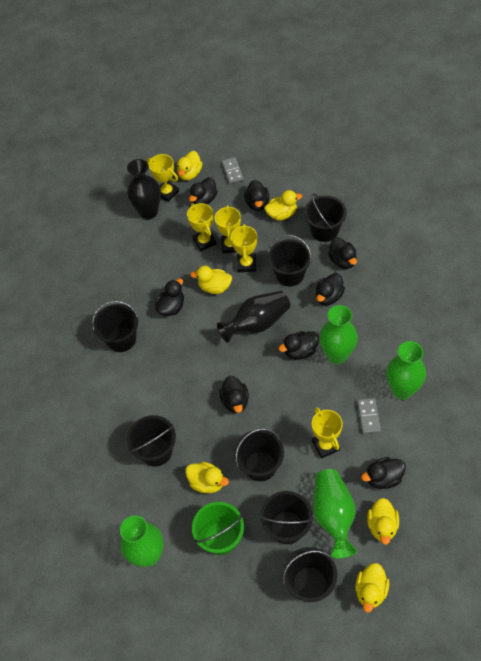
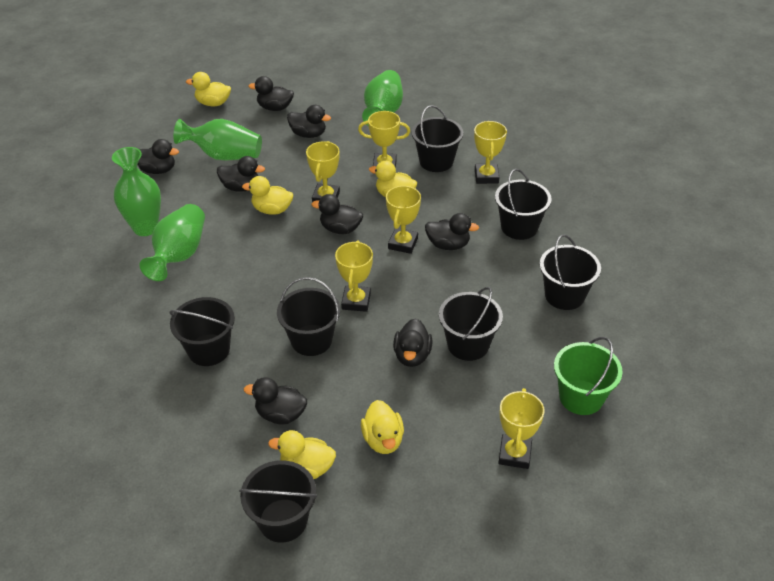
black vase: 2 -> 0
grey domino: 2 -> 0
yellow duck: 6 -> 5
yellow trophy: 5 -> 6

